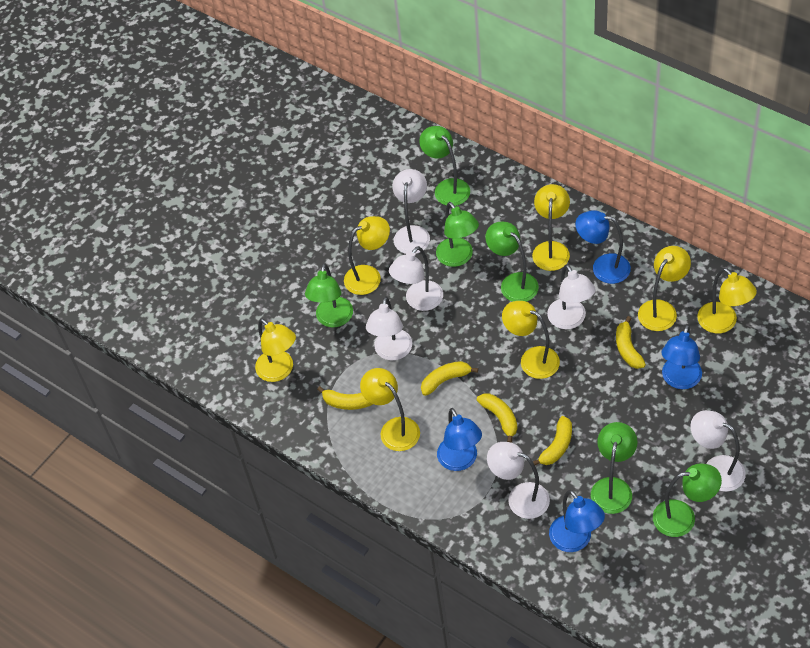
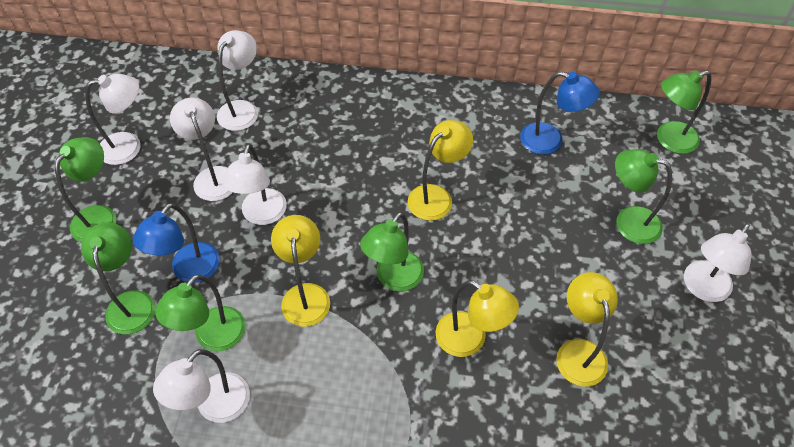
blue lamp: 4 -> 2
yellow banana: 5 -> 0
yellow lamp: 7 -> 4

